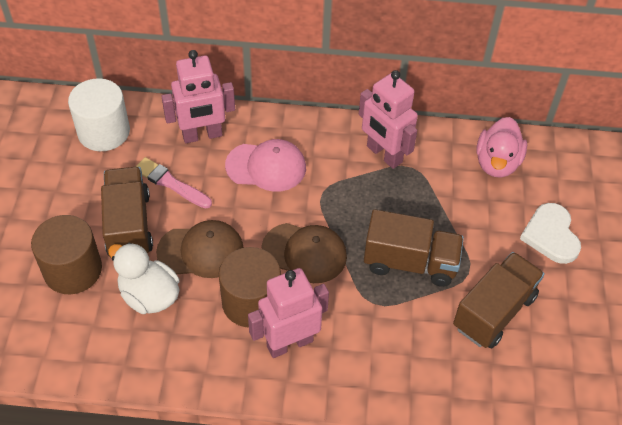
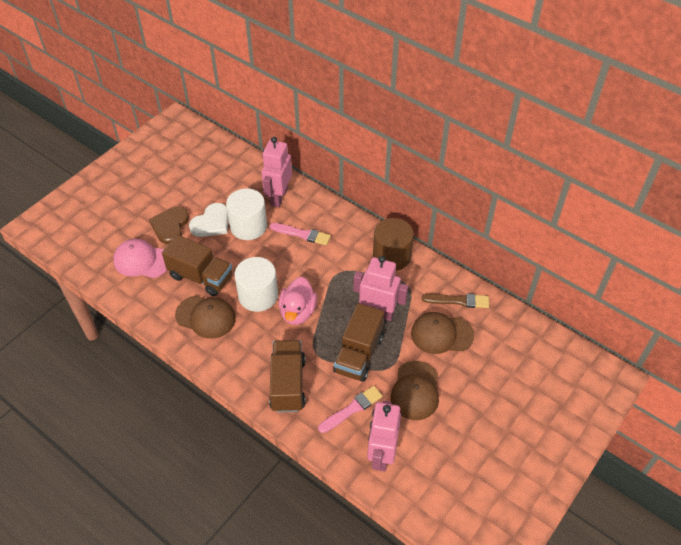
brown brush: 0 -> 1
brown cap: 2 -> 3
brown cylinder: 2 -> 1
brown heart: 0 -> 1
pink brush: 1 -> 2
white cylinder: 1 -> 2
white duck: 1 -> 0

